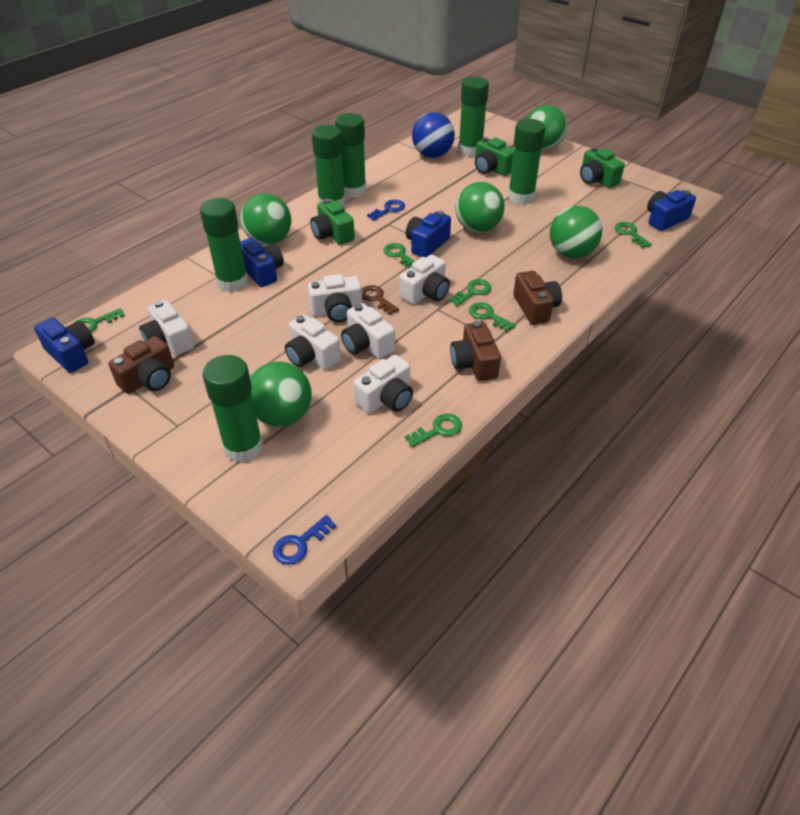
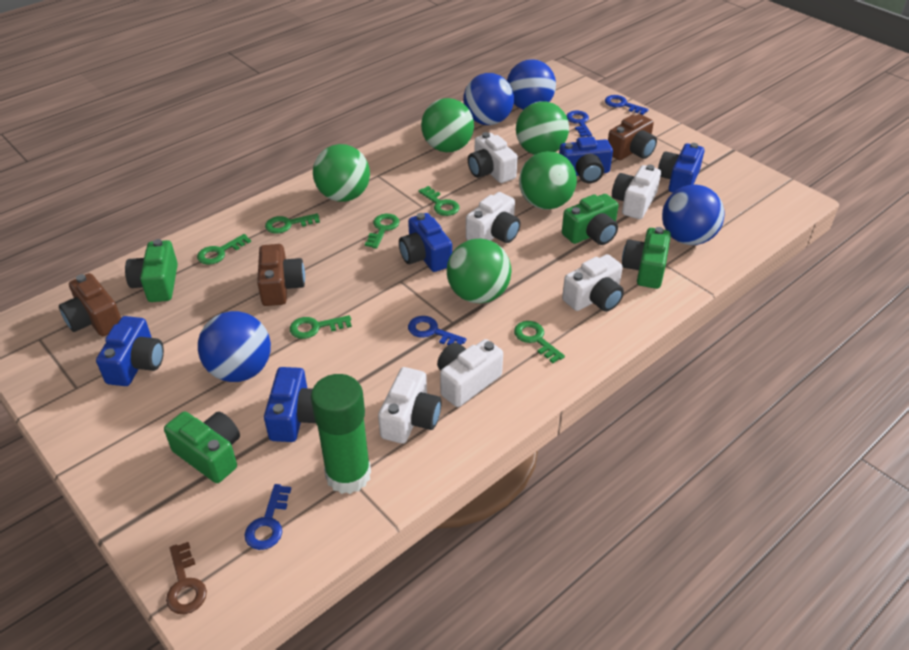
blue ball: 1 -> 4
blue camera: 4 -> 5
blue key: 2 -> 4
green camera: 3 -> 4
green glue stick: 6 -> 1

